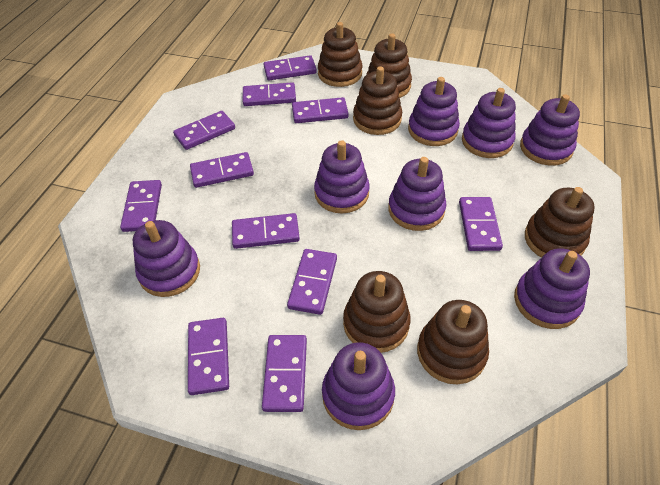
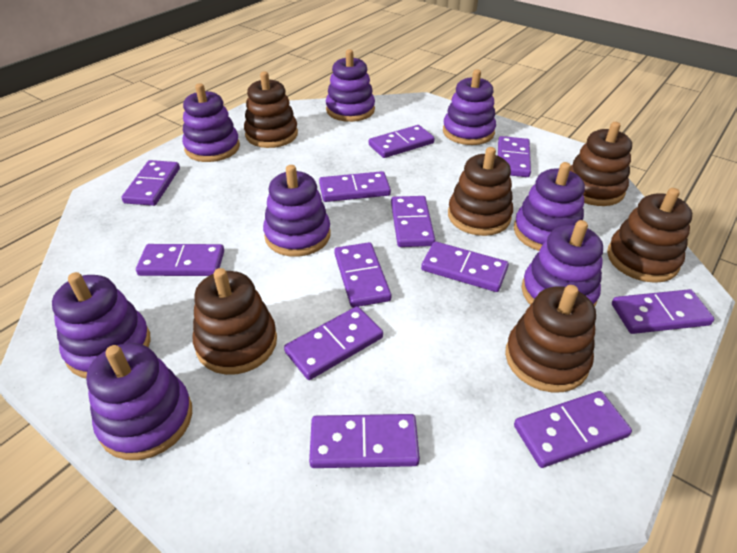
purple domino: 11 -> 12

